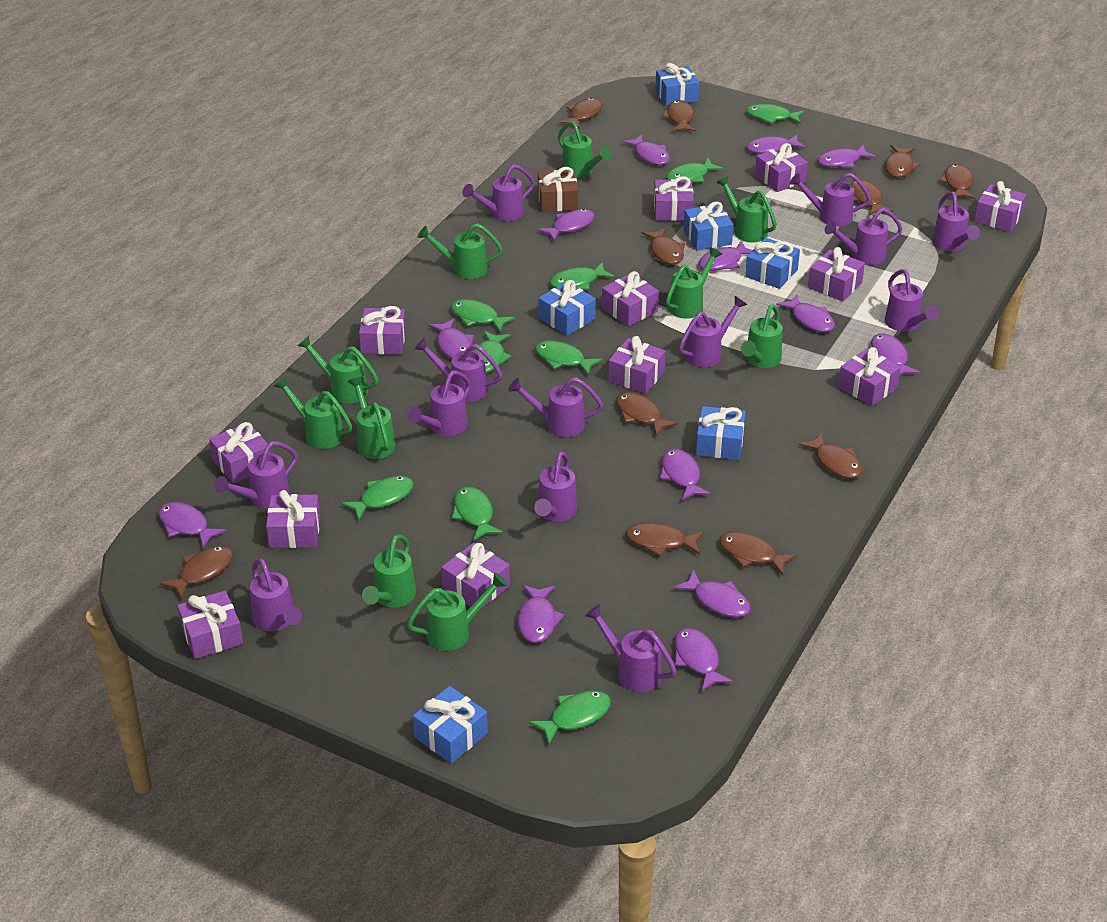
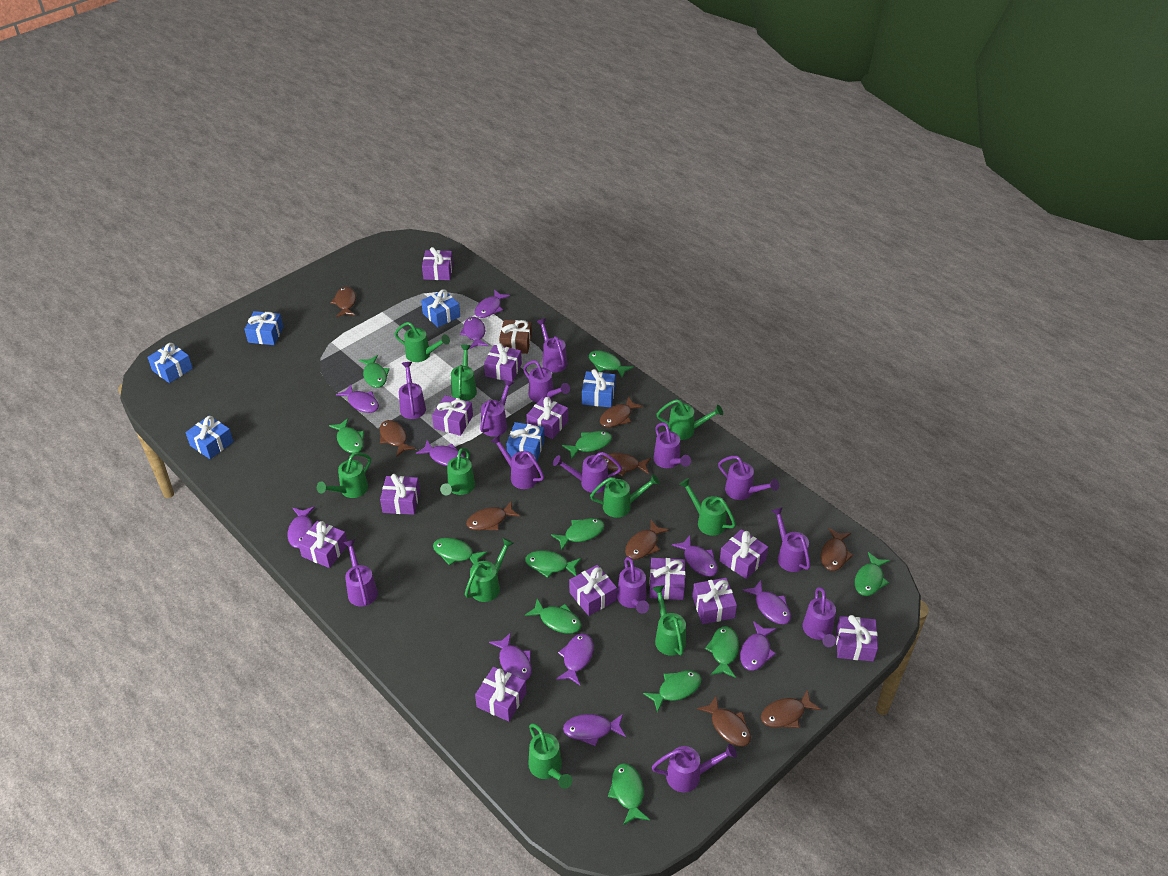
brown fish: 11 -> 9
green fish: 9 -> 12
purple fish: 13 -> 11

